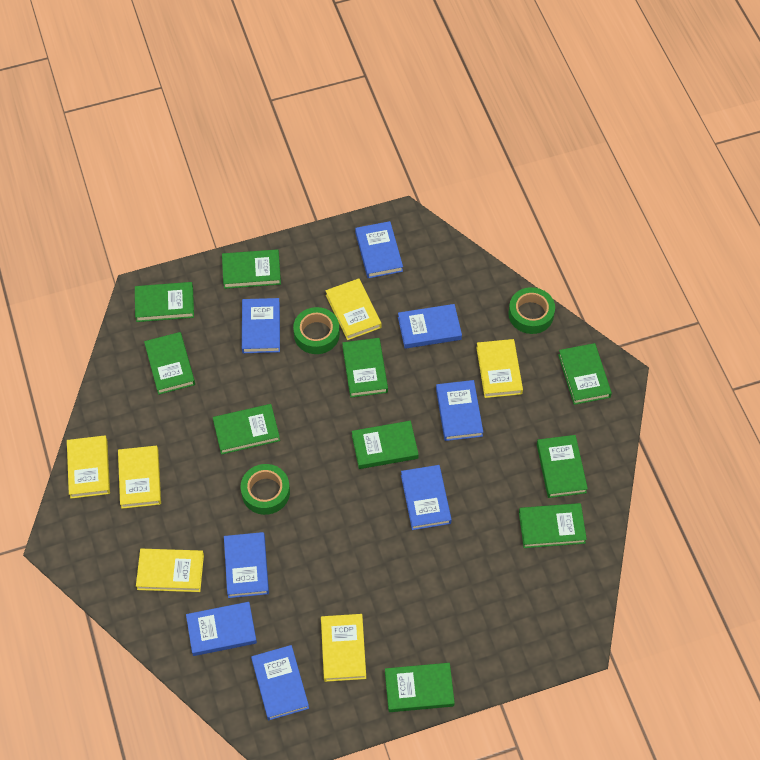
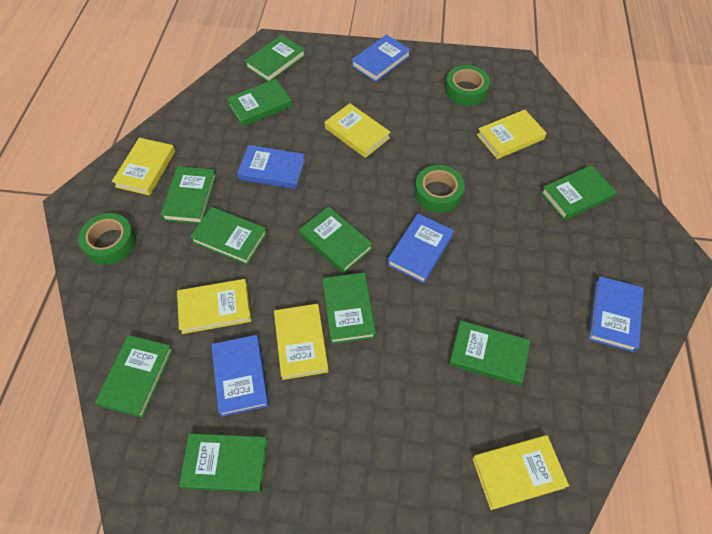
blue book: 8 -> 5

